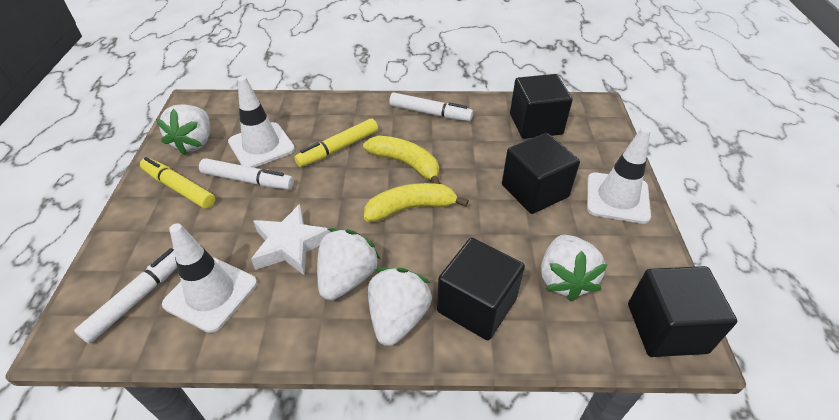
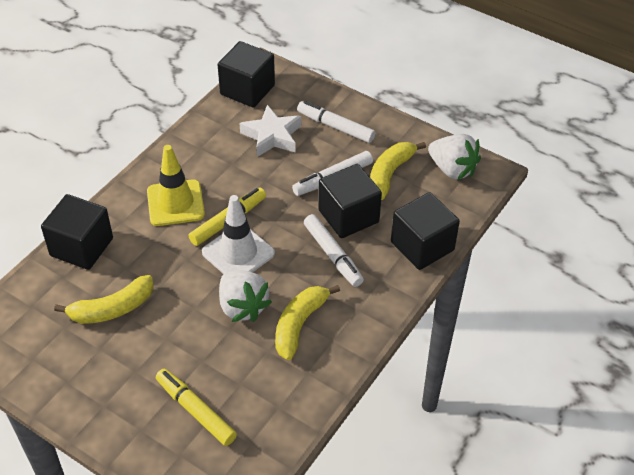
white strawberry: 4 -> 2
white traffic cone: 3 -> 1
yellow banana: 2 -> 3
yellow traffic cone: 0 -> 1

